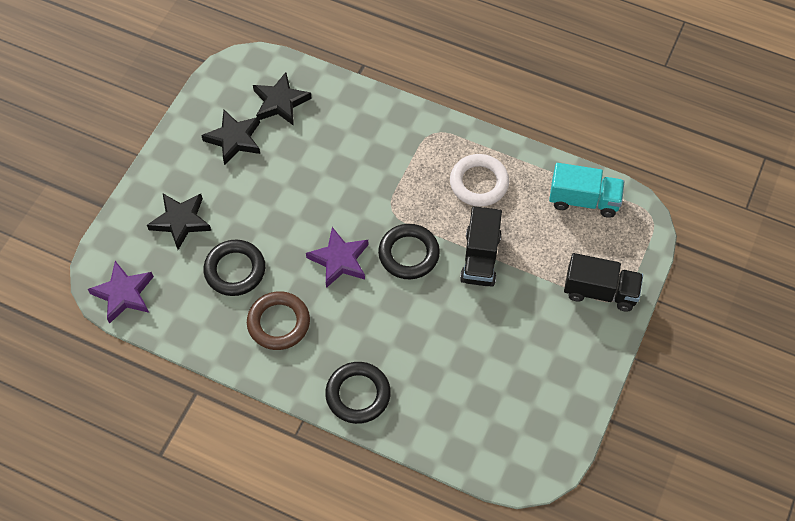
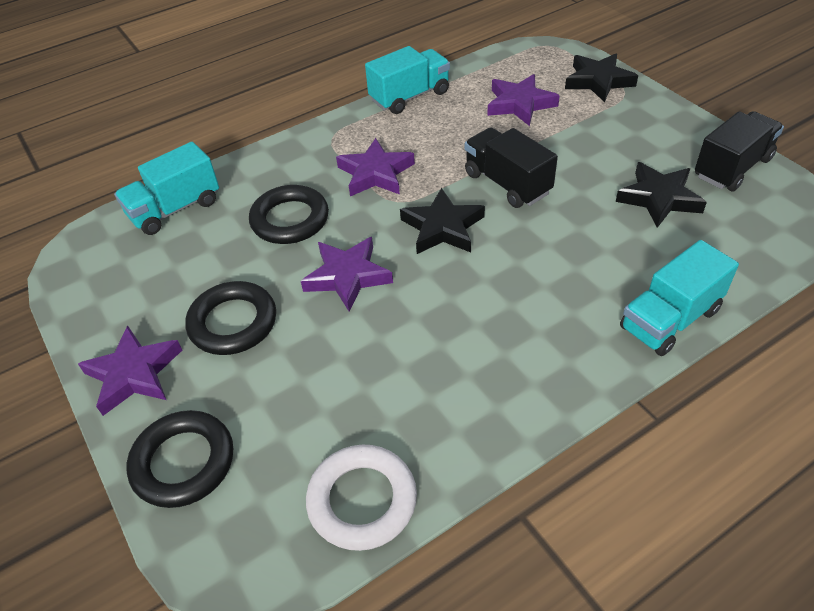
brown ring: 1 -> 0
purple star: 2 -> 4
turquoise truck: 1 -> 3

